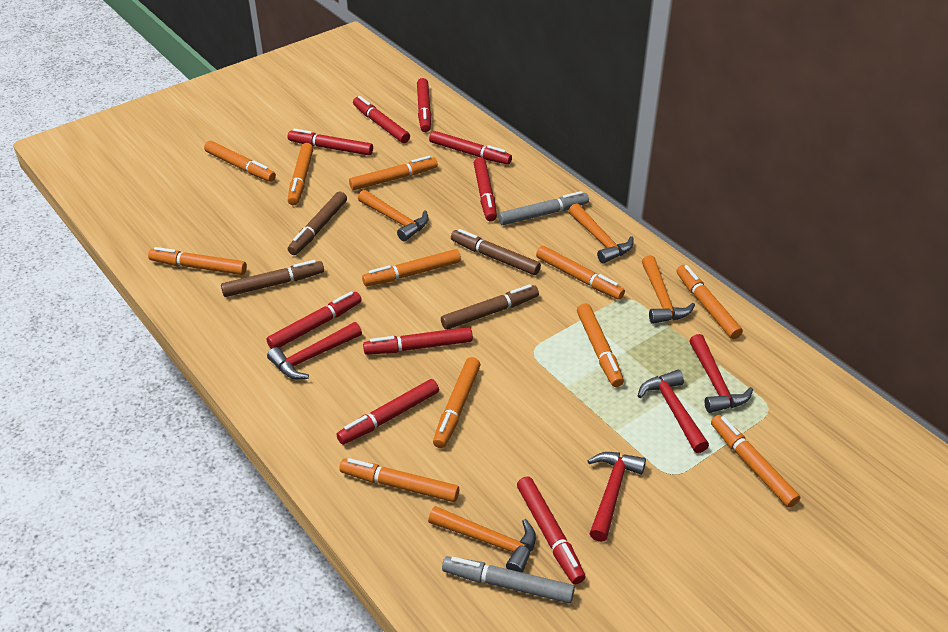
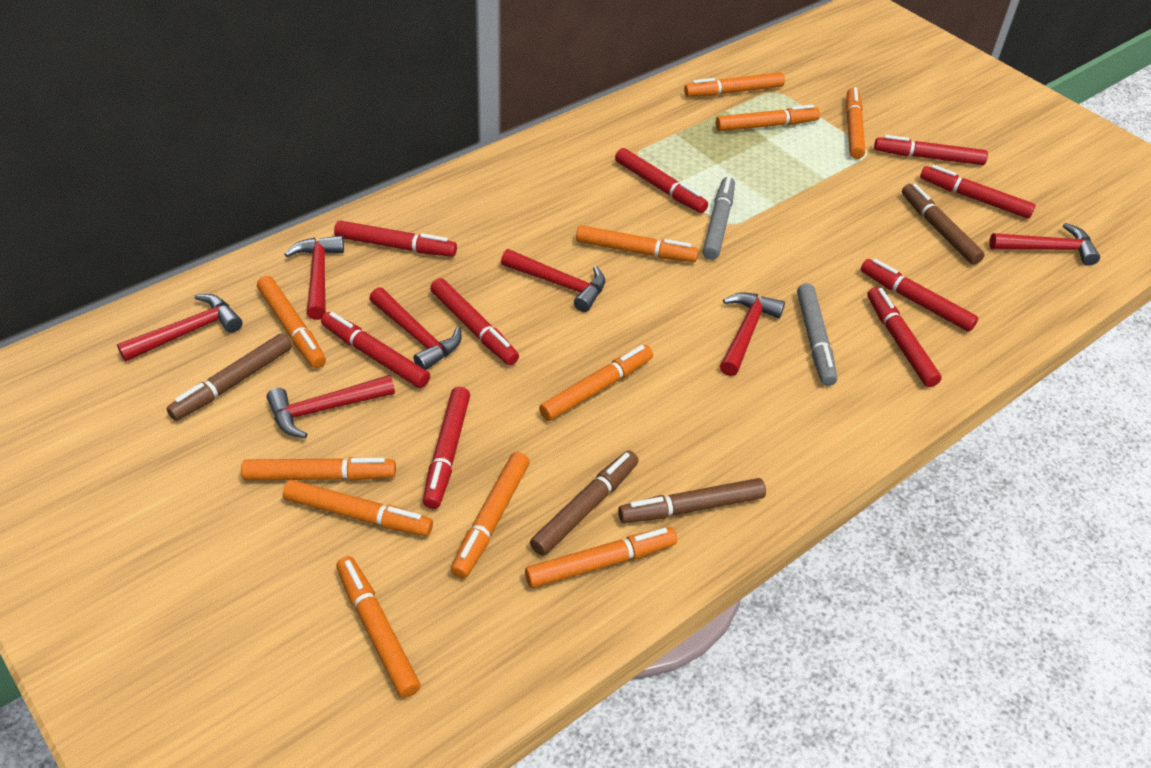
orange hammer: 4 -> 0
red hammer: 4 -> 7

